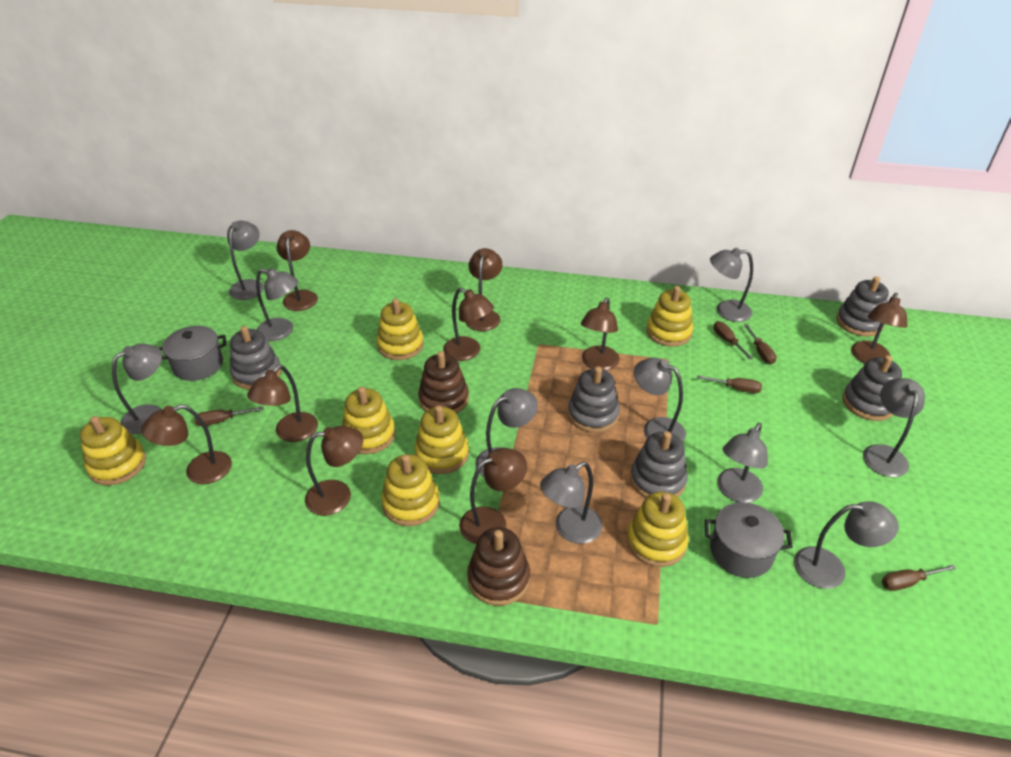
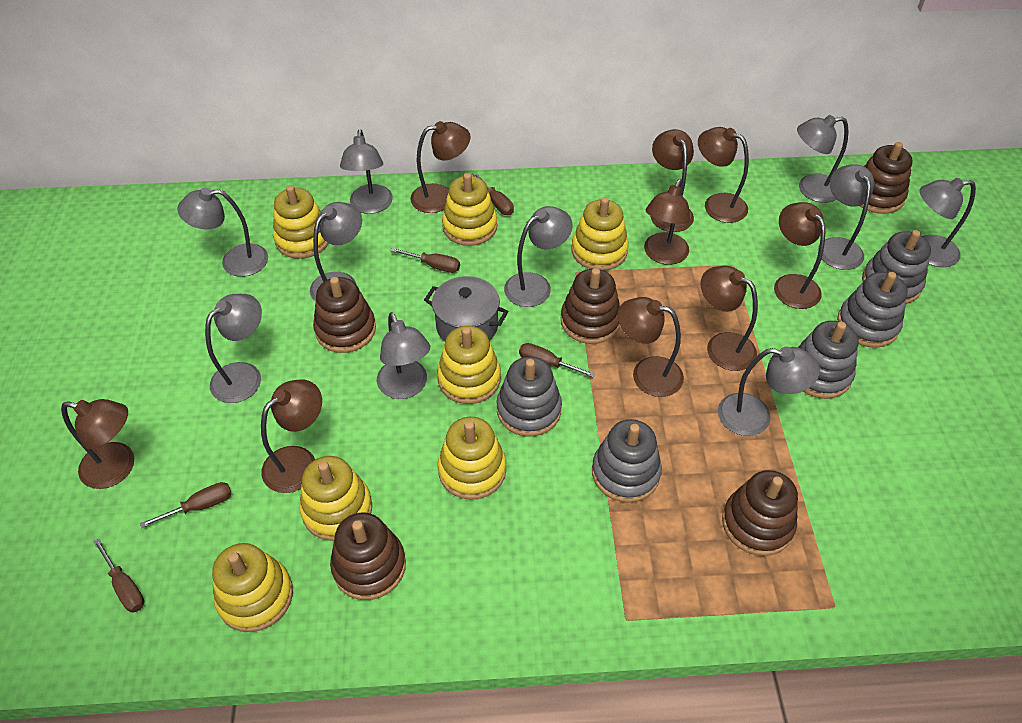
brown stacking toy: 2 -> 5
grey pot: 2 -> 1

